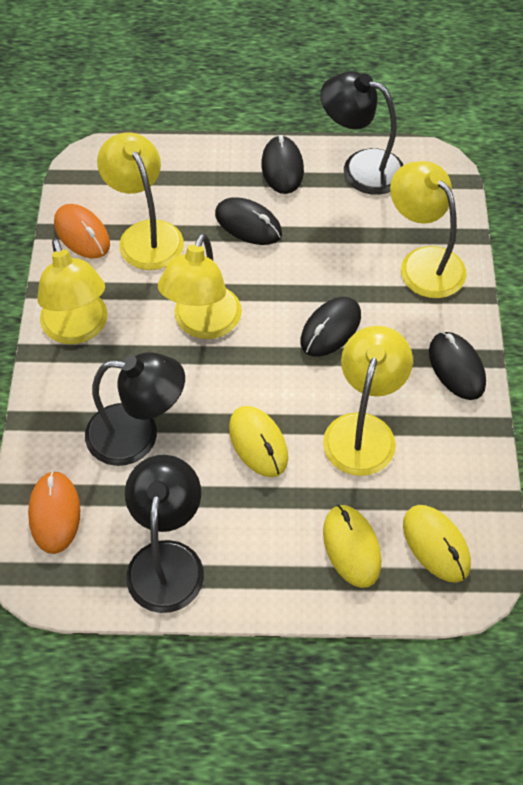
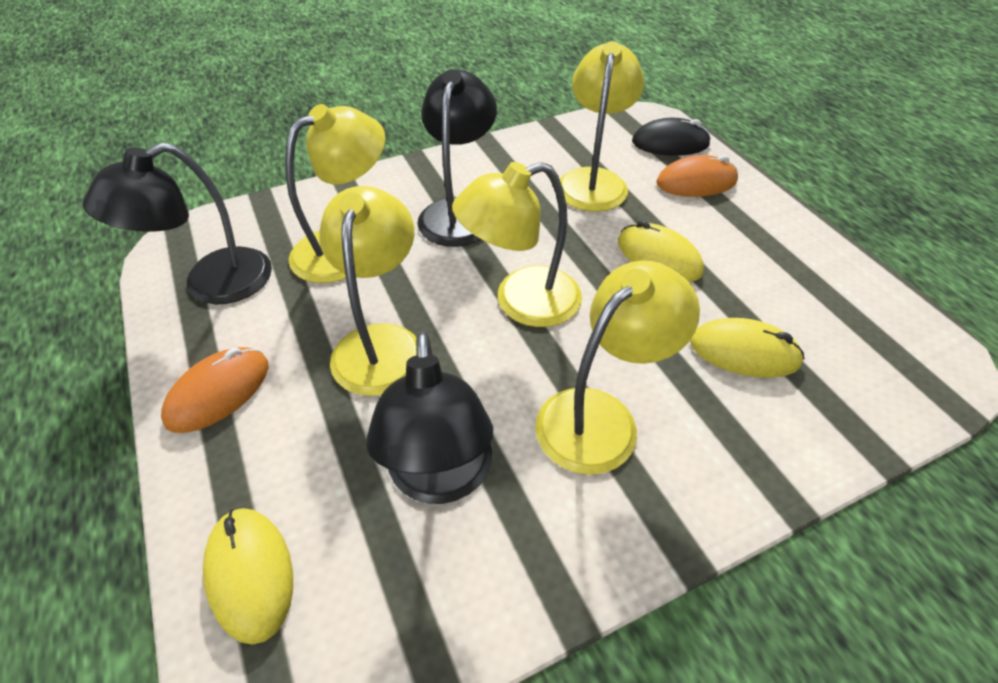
black mouse: 4 -> 1

